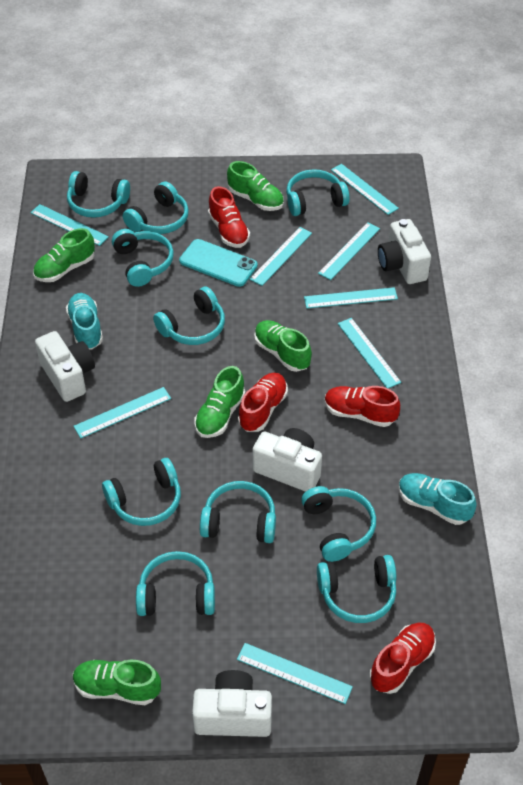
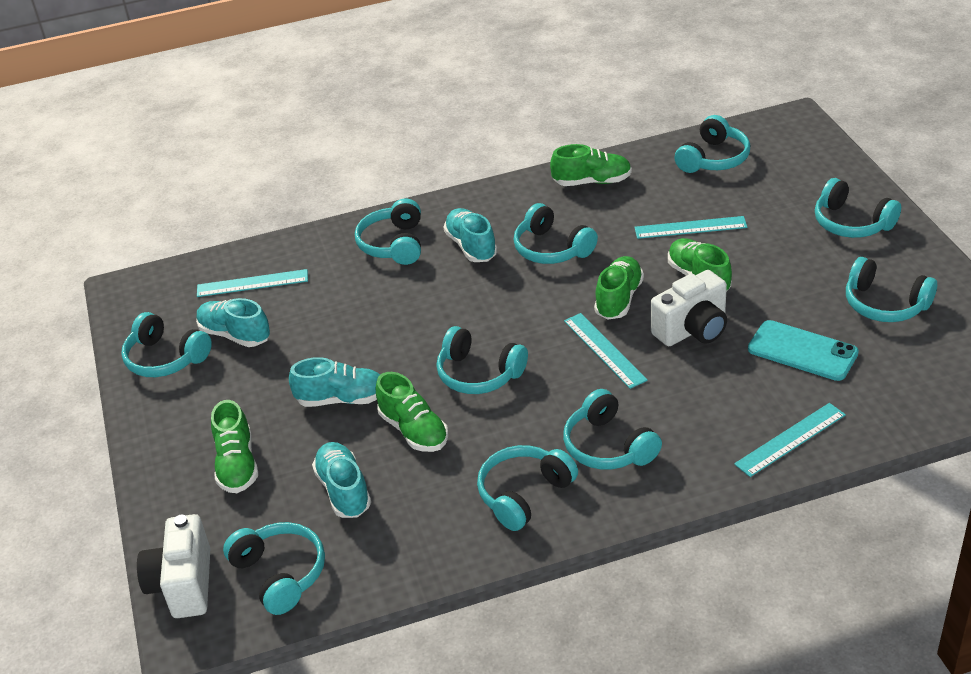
red shoe: 4 -> 0
turquoise ruler: 8 -> 4
turquoise shoe: 2 -> 4
white camera: 4 -> 2

